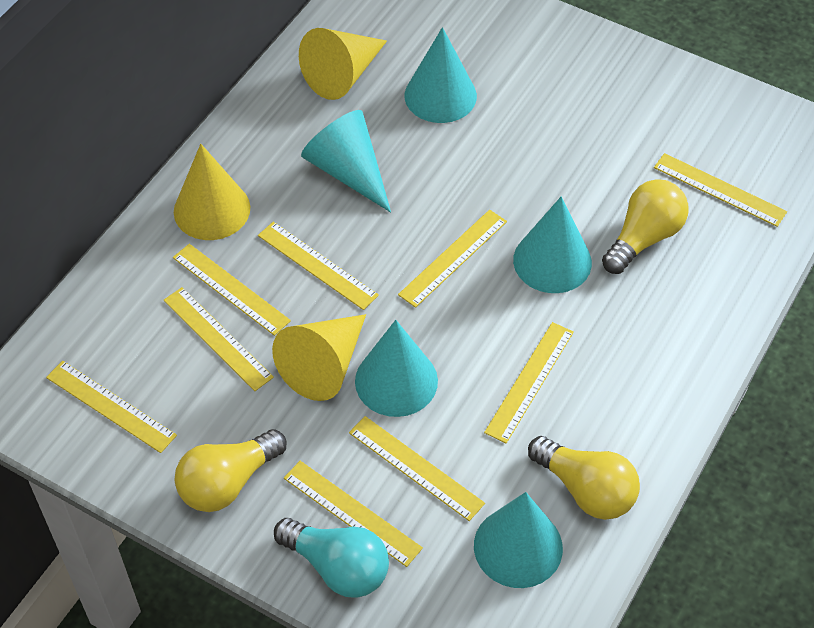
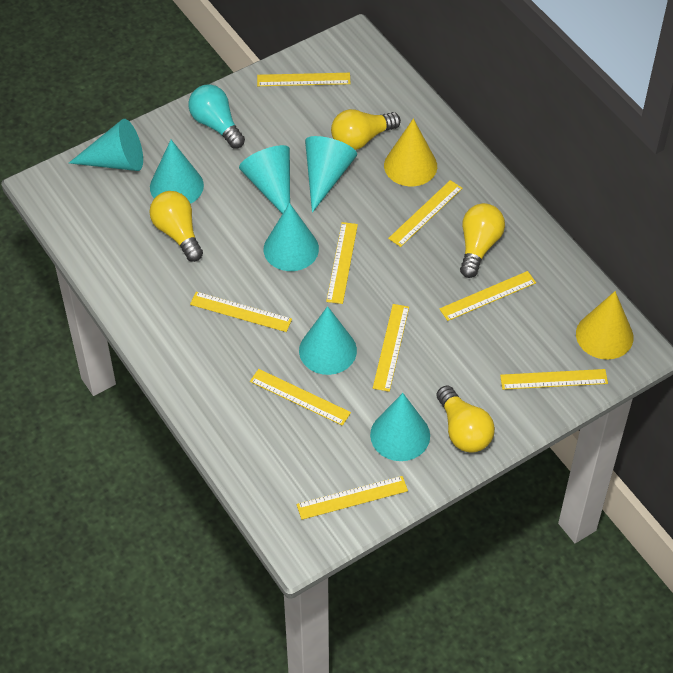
turquoise cone: 5 -> 7
yellow cone: 3 -> 2
yellow light bulb: 3 -> 4

